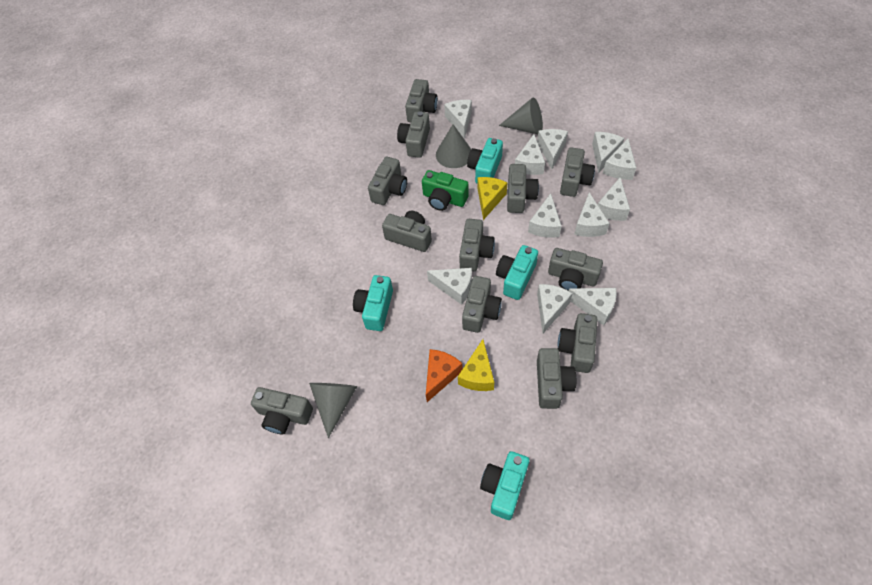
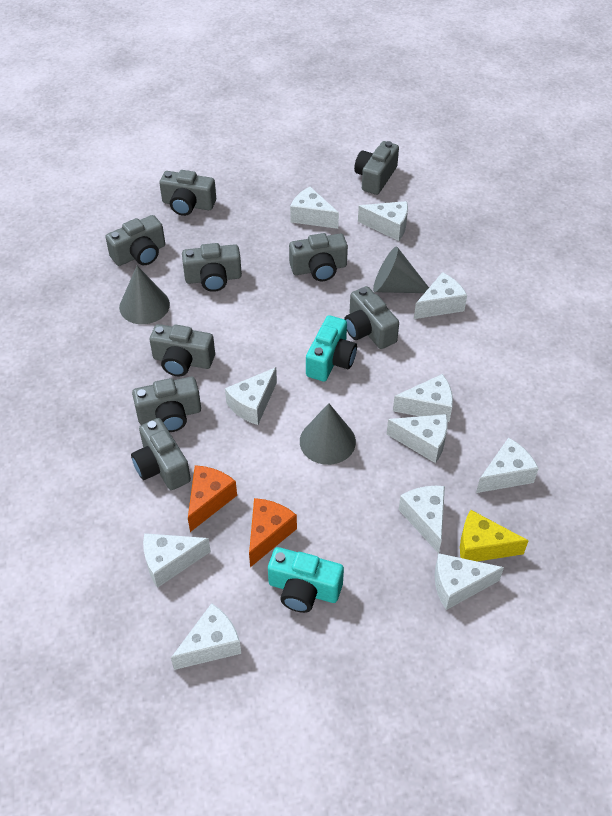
green camera: 1 -> 0
grey camera: 12 -> 9
orange cheese: 1 -> 2
turquoise camera: 4 -> 2
yellow cheese: 2 -> 1

